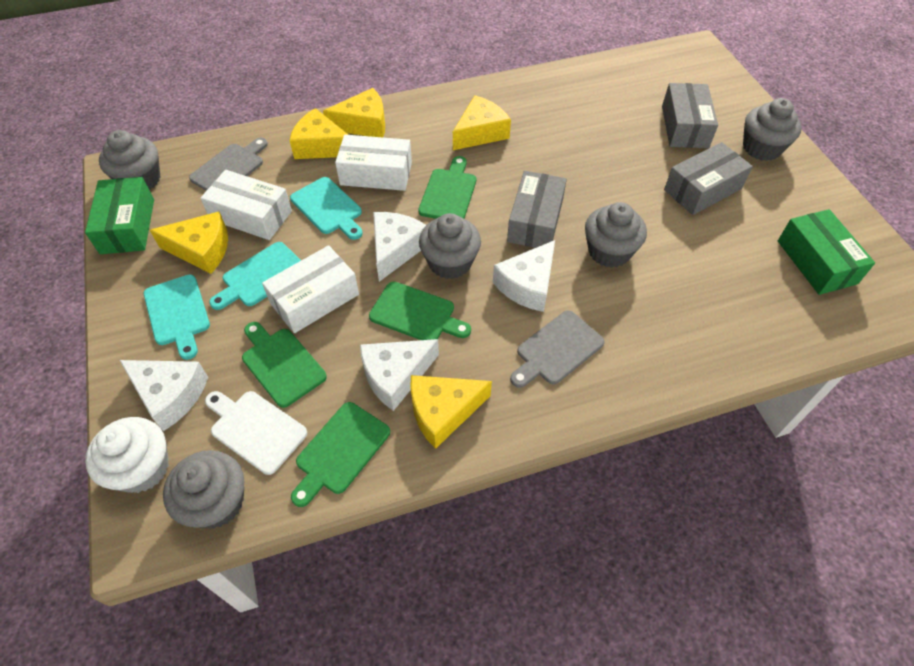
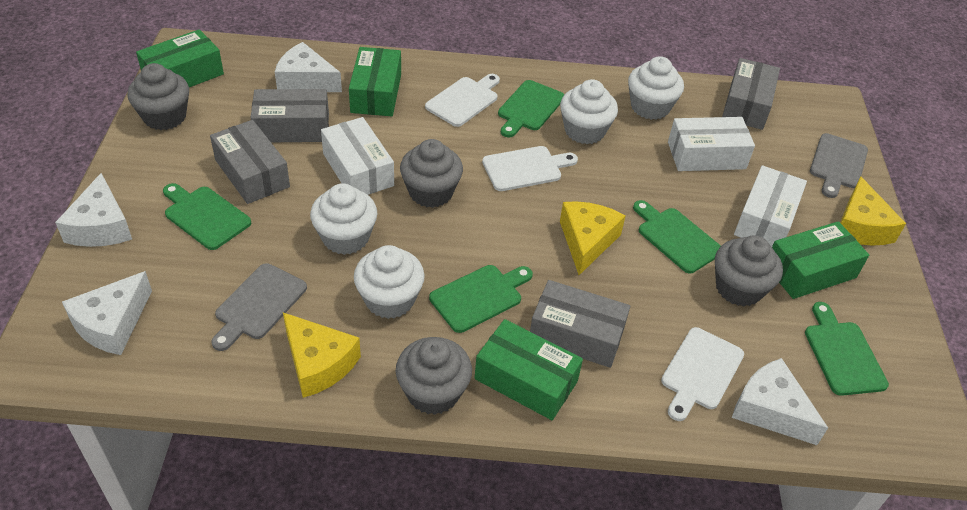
green box: 2 -> 4
green cutting board: 4 -> 5
grey box: 3 -> 4
grey cupcake: 5 -> 4
turquoise cutting board: 3 -> 0
white cupcake: 1 -> 4
white cutting board: 1 -> 3
yellow cheese: 5 -> 3

